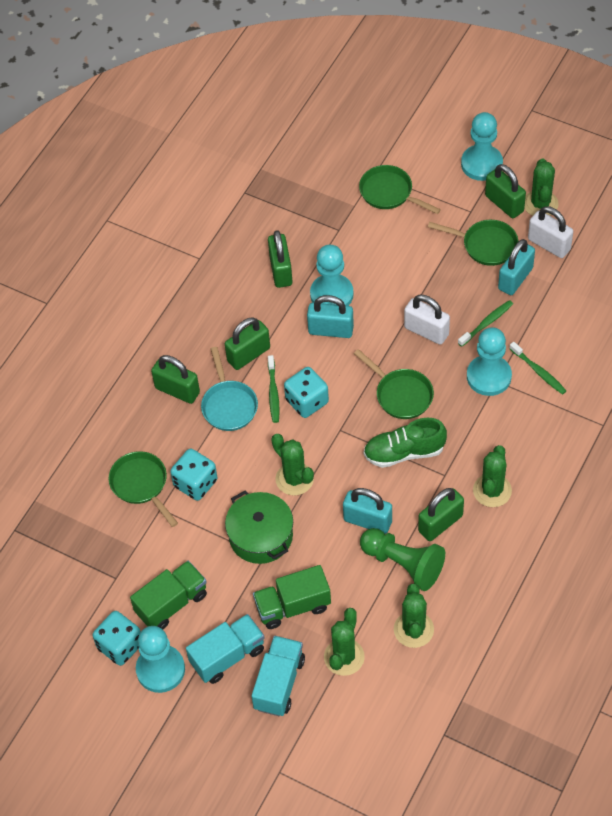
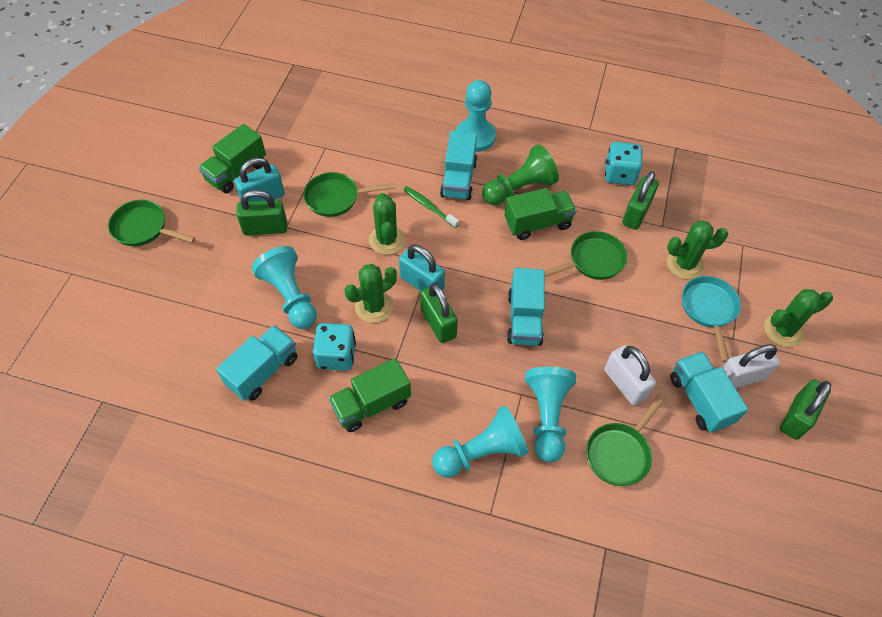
green cactus: 5 -> 4
green padlock: 5 -> 4
green pot: 1 -> 0
green shoe: 1 -> 0
green toothbrush: 3 -> 1
green truck: 2 -> 3
turquoise dice: 3 -> 2
turquoise padlock: 3 -> 2
turquoise truck: 2 -> 4

